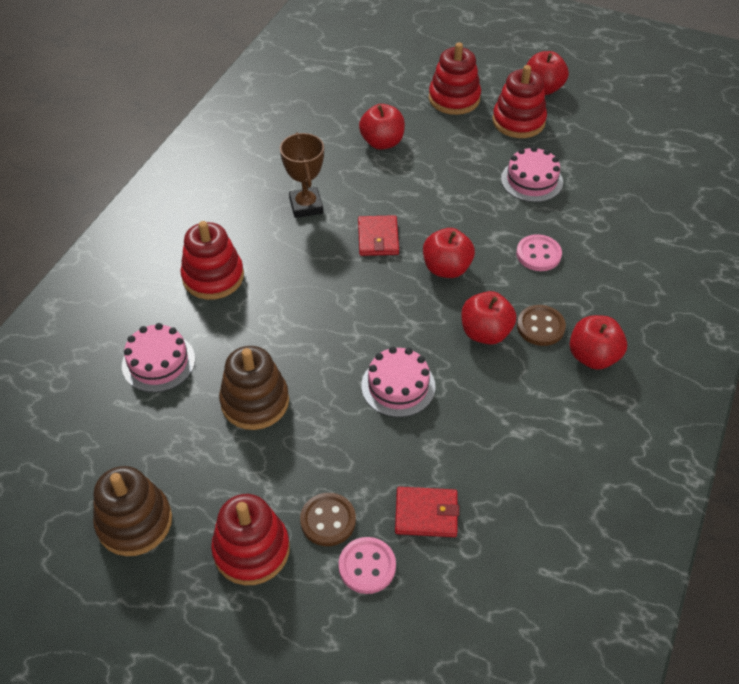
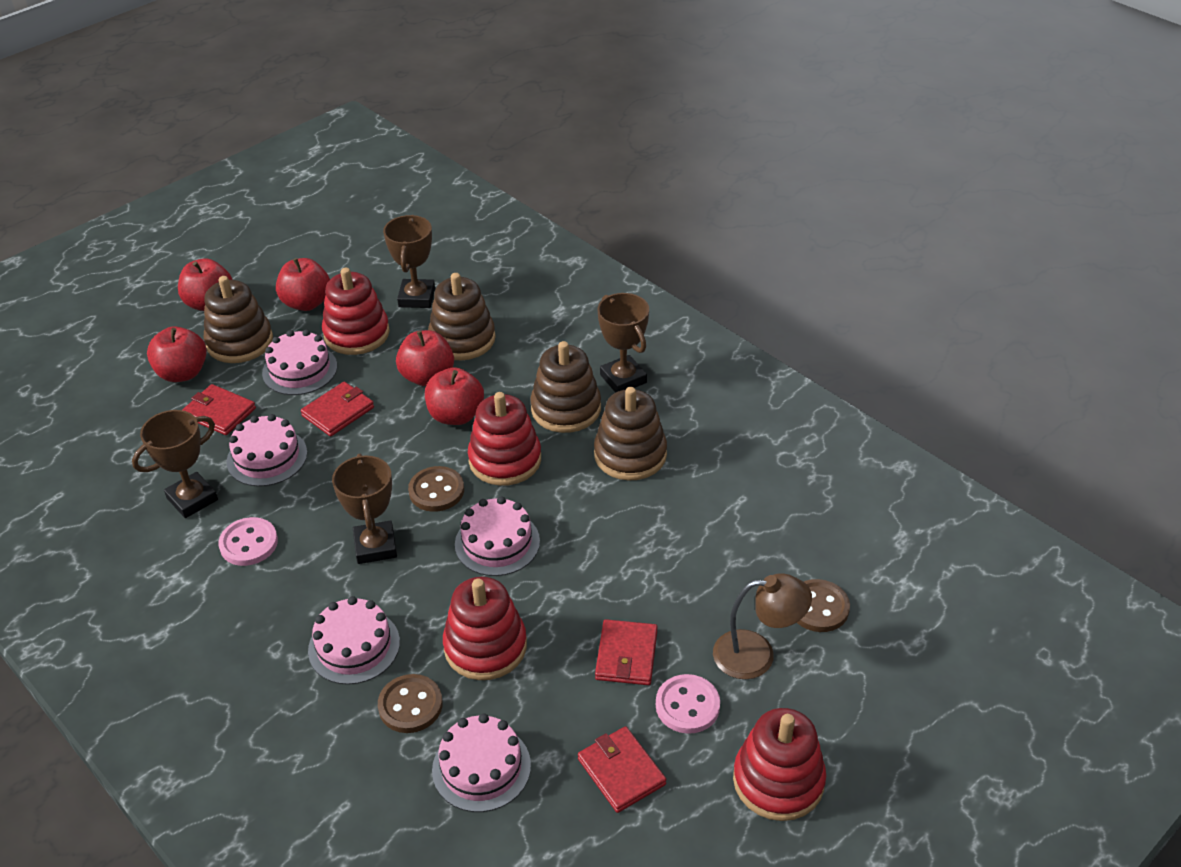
brown button: 2 -> 3
brown lamp: 0 -> 1
brown stacking toy: 2 -> 4
brown trophy: 1 -> 4
pink cake: 3 -> 5
red wallet: 2 -> 4

